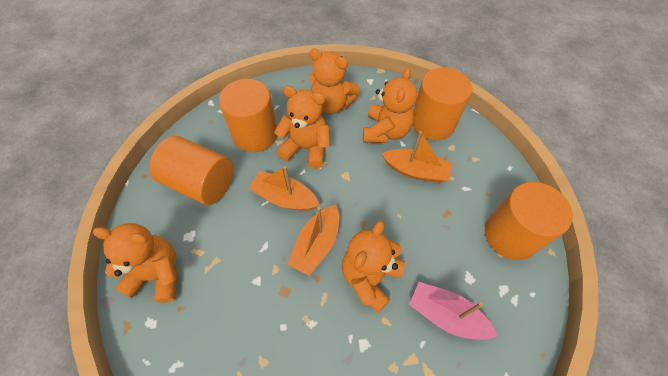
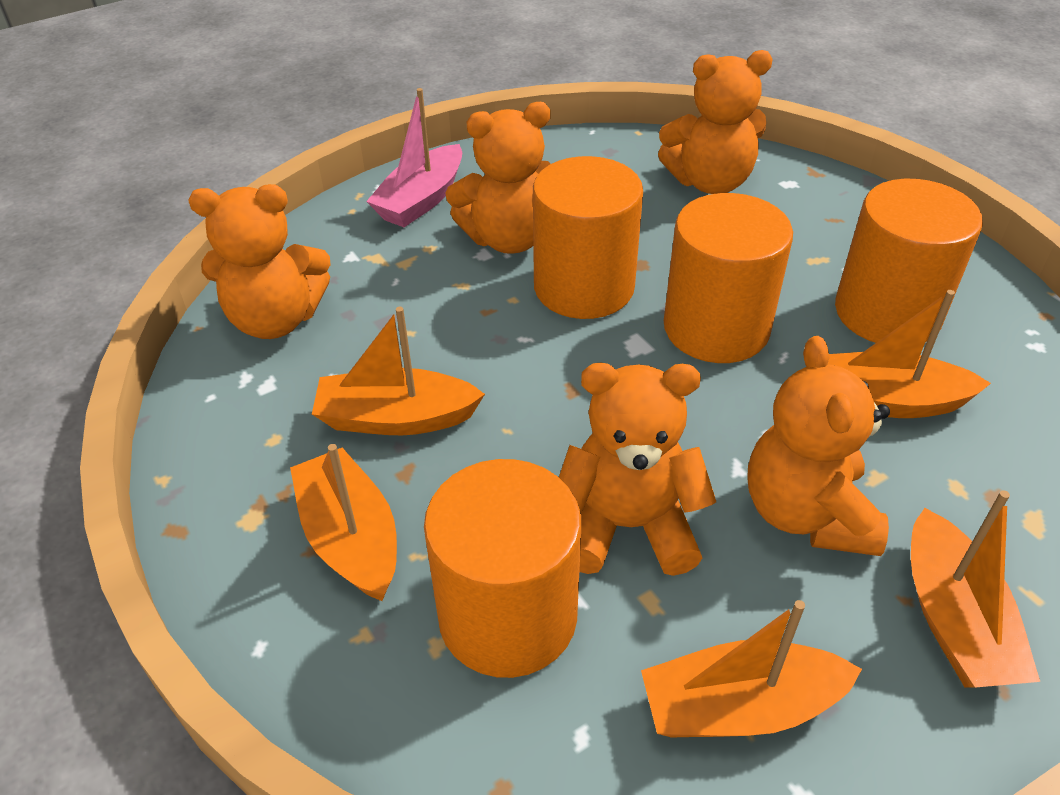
orange boat: 3 -> 5

